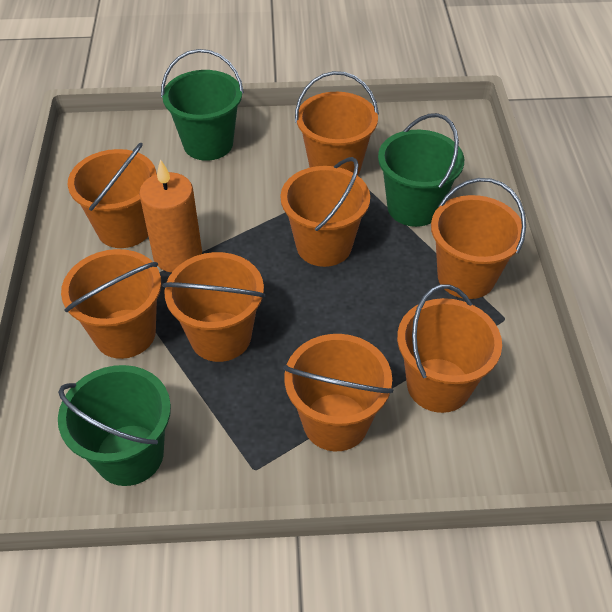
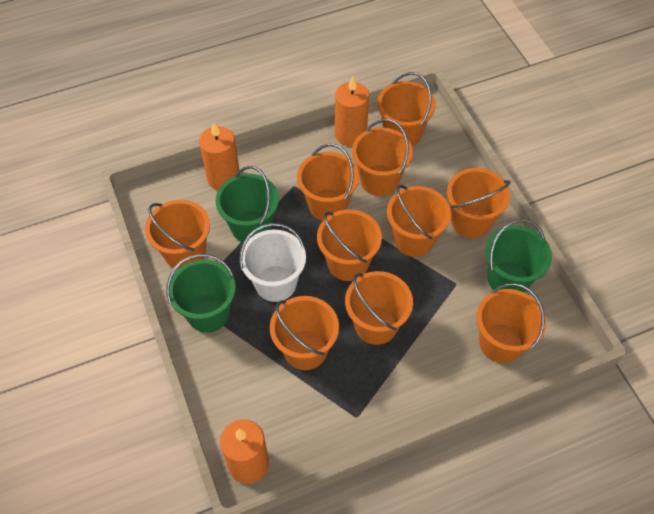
orange bucket: 8 -> 10
orange candle: 1 -> 3
white bucket: 0 -> 1

